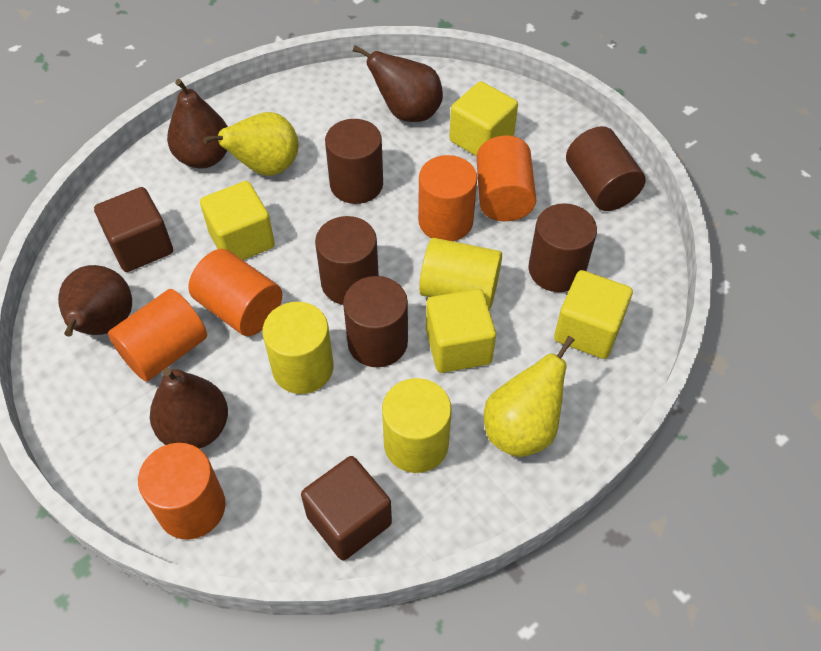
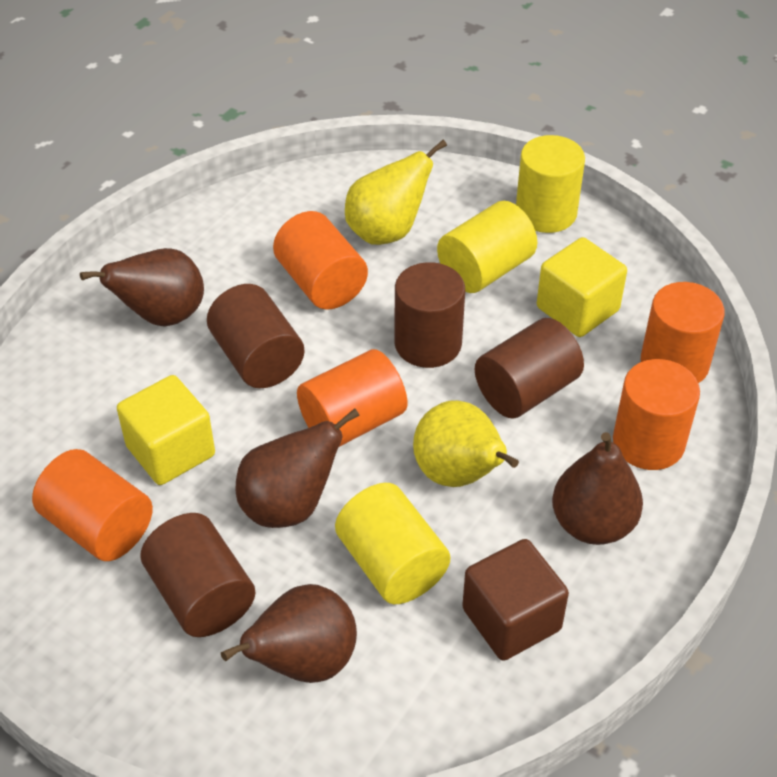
brown cube: 2 -> 1
brown cylinder: 5 -> 4
yellow cube: 4 -> 2

